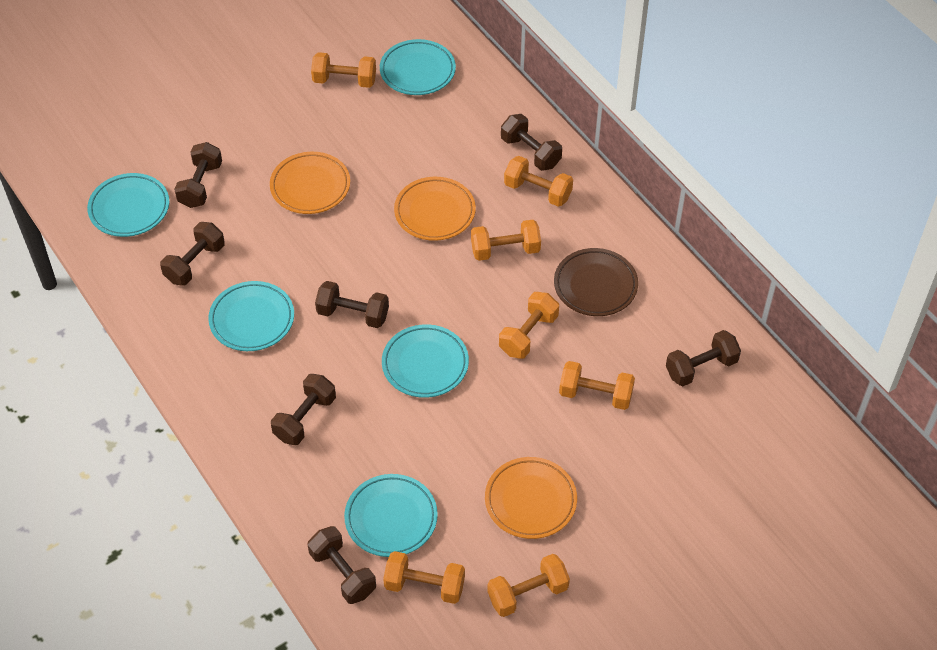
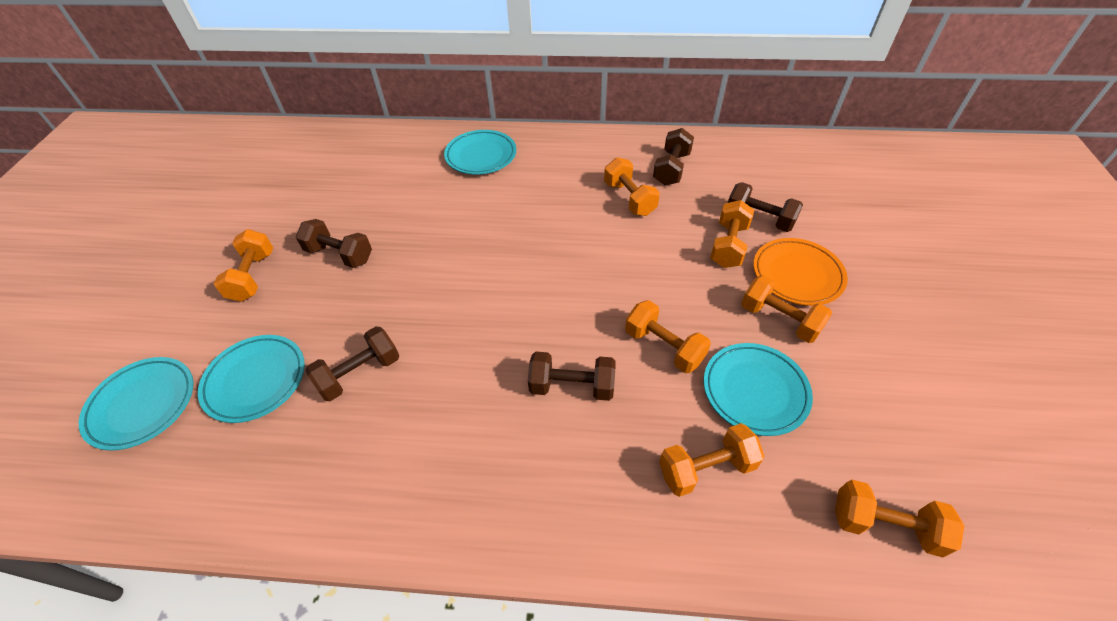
brown dumbbell: 7 -> 5
brown plate: 1 -> 0
orange plate: 3 -> 1
turquoise plate: 5 -> 4

